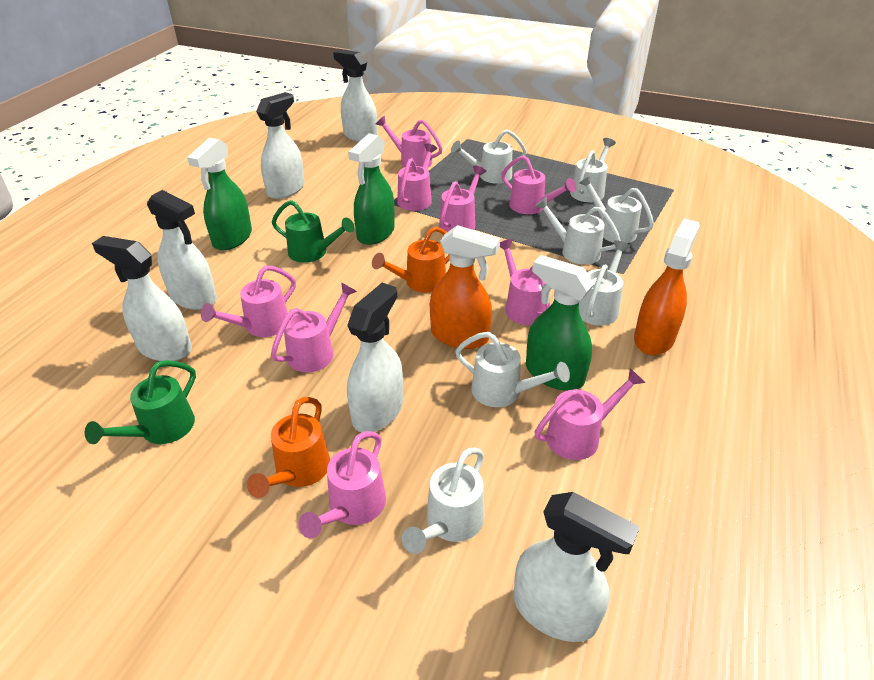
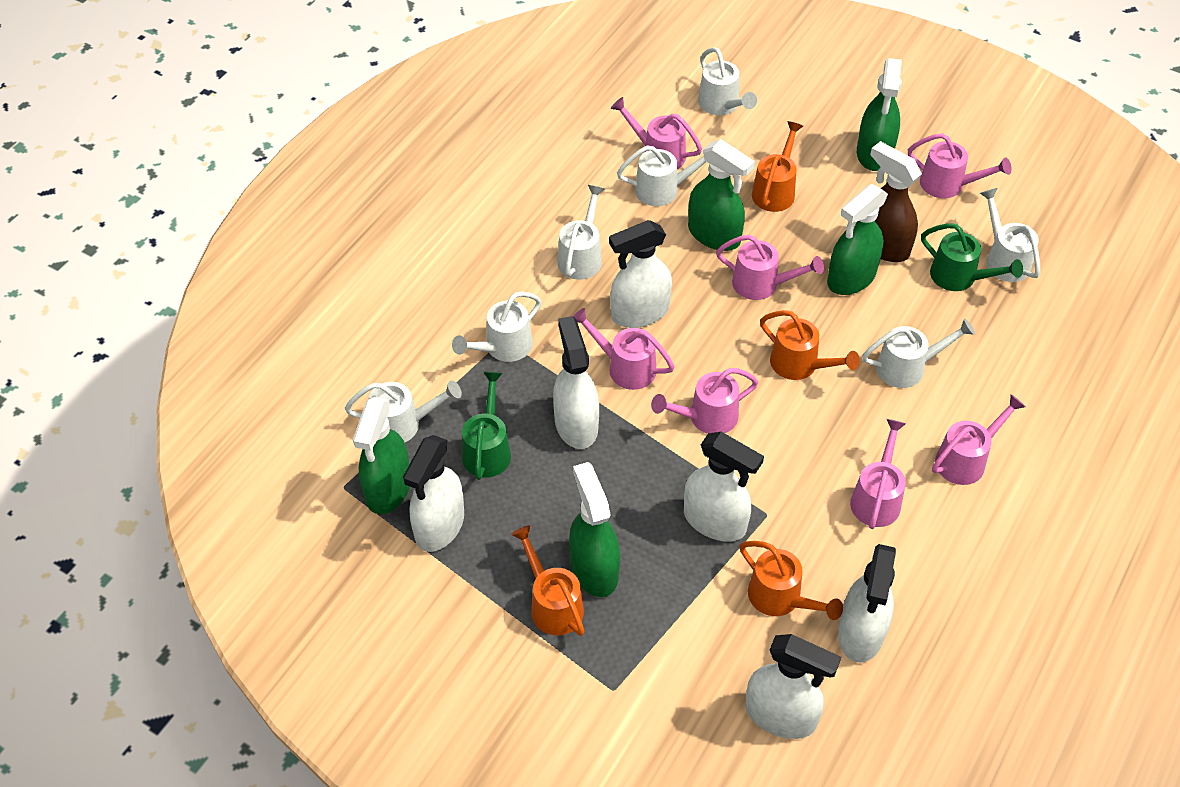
brown spray bottle: 0 -> 1
green spray bottle: 3 -> 5
orange spray bottle: 2 -> 0
orange watering can: 2 -> 4
pink watering can: 9 -> 7

